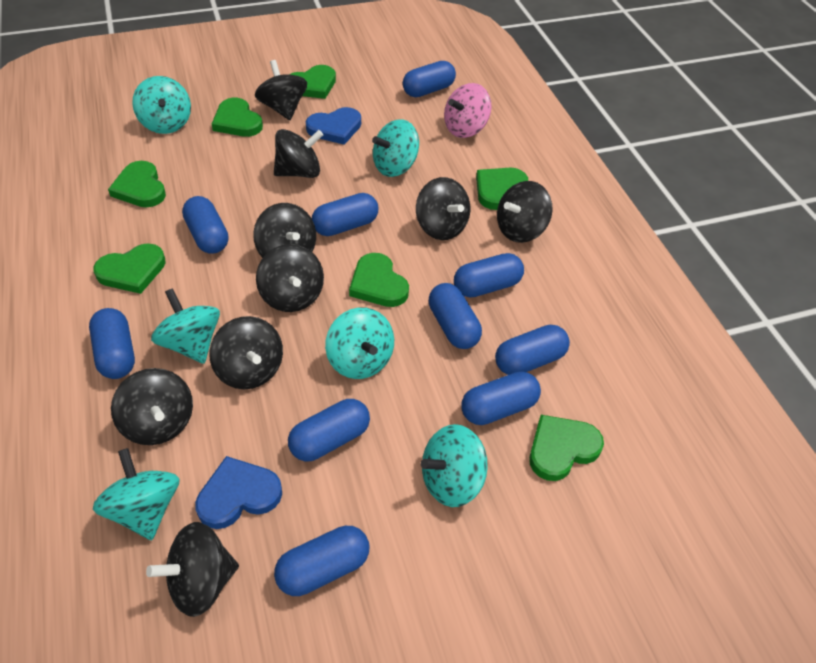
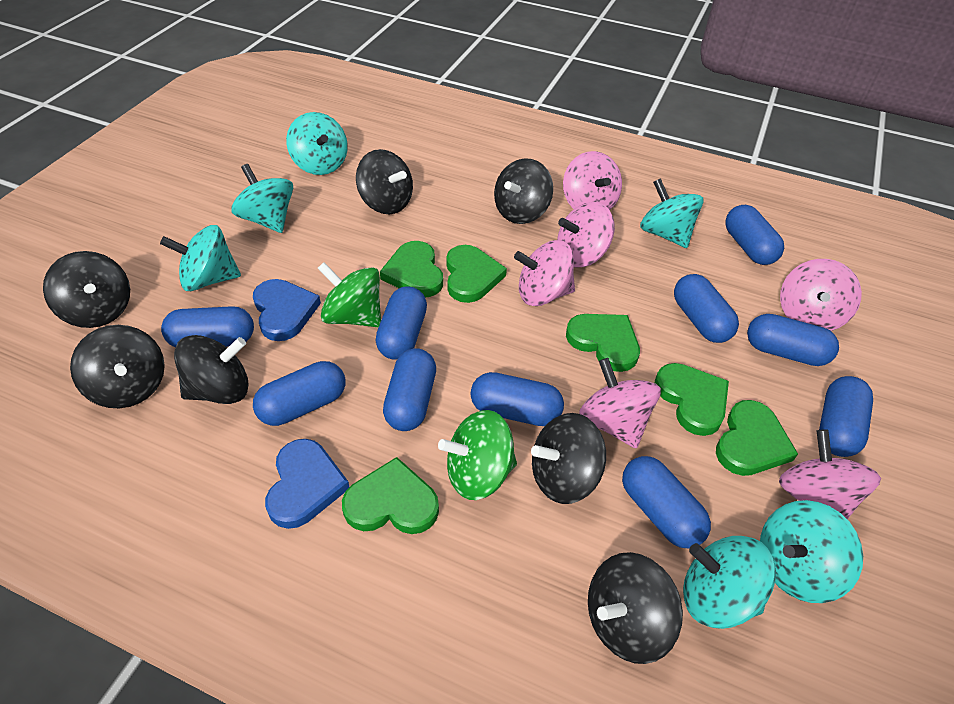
black spinning top: 9 -> 7
green heart: 7 -> 6
green spinning top: 0 -> 2
pink spinning top: 1 -> 6

